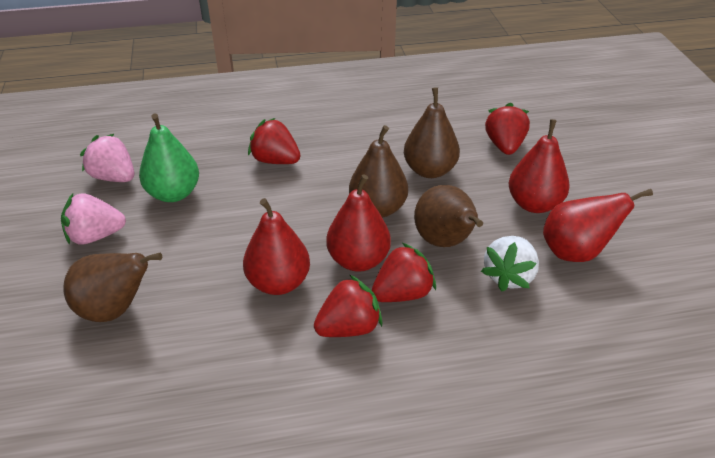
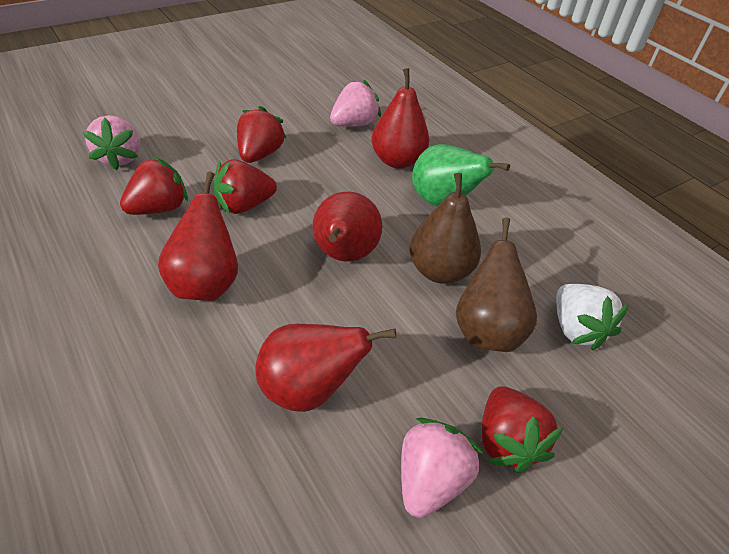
brown pear: 4 -> 2
pink strawberry: 2 -> 3

